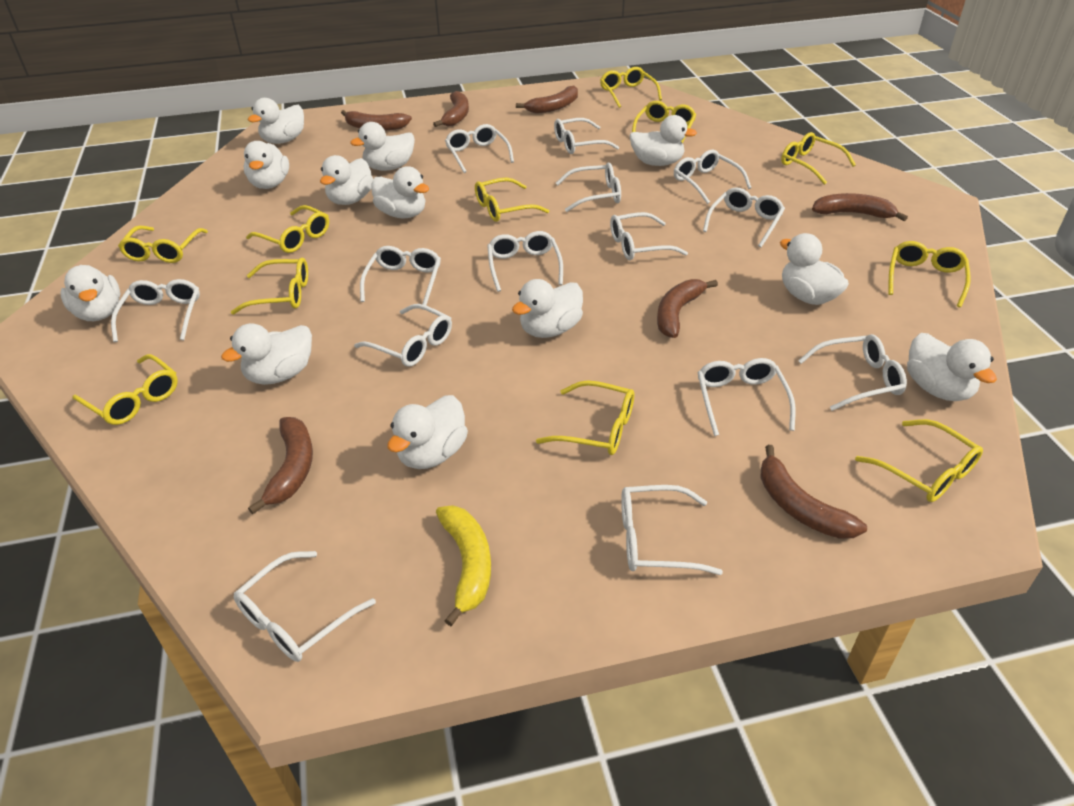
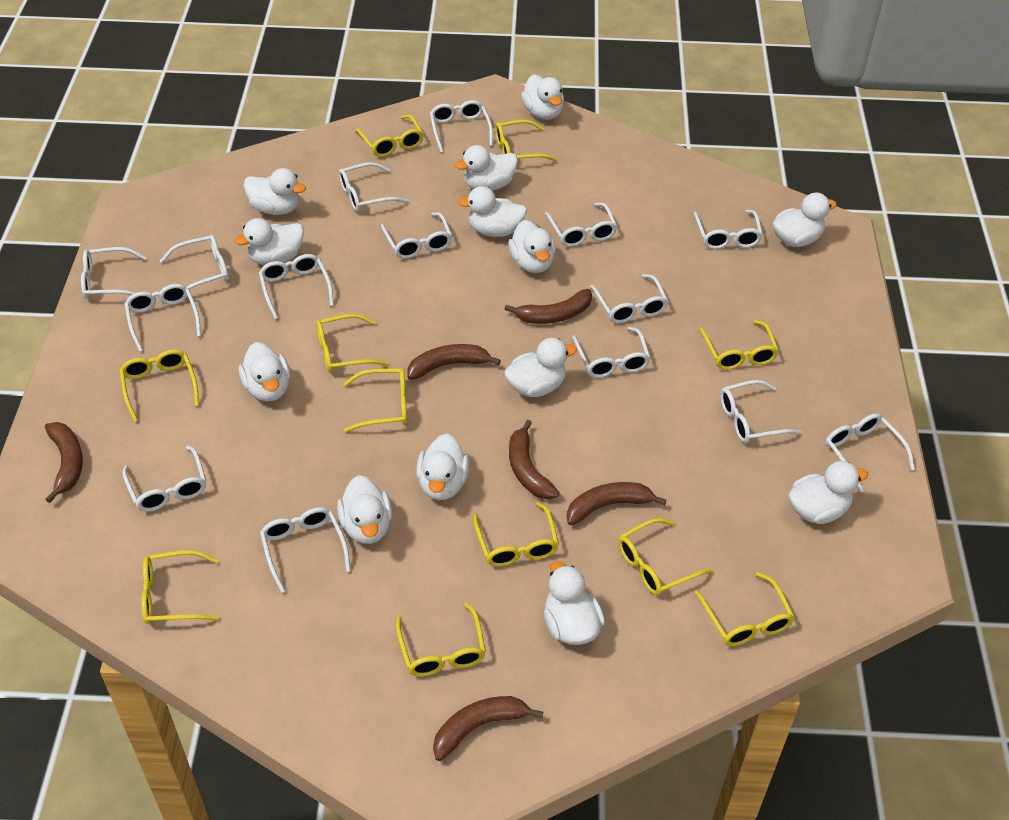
brown banana: 7 -> 6
white duck: 12 -> 13
white glasses: 14 -> 15
yellow banana: 1 -> 0

